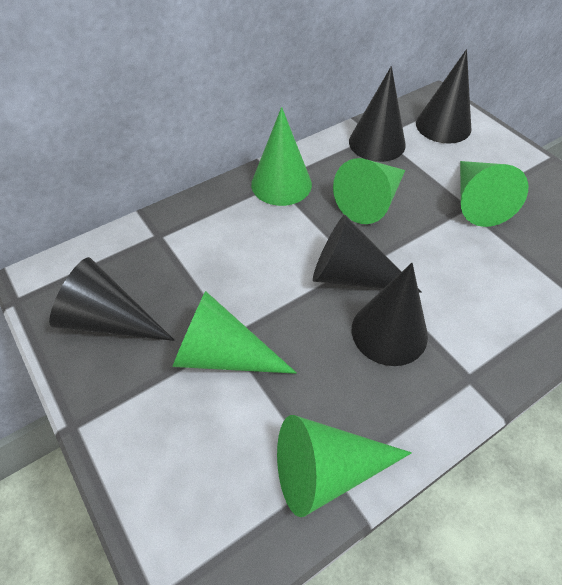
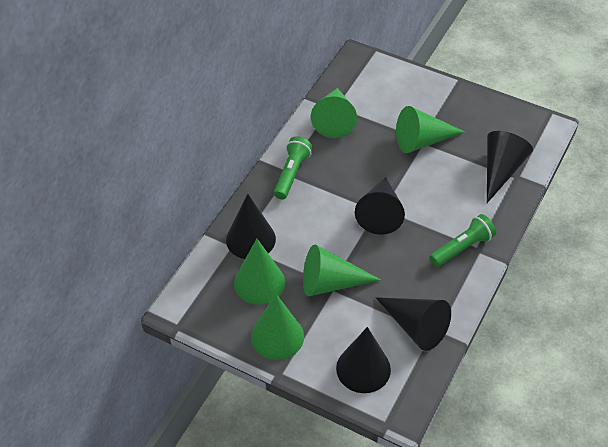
green flashlight: 0 -> 2

